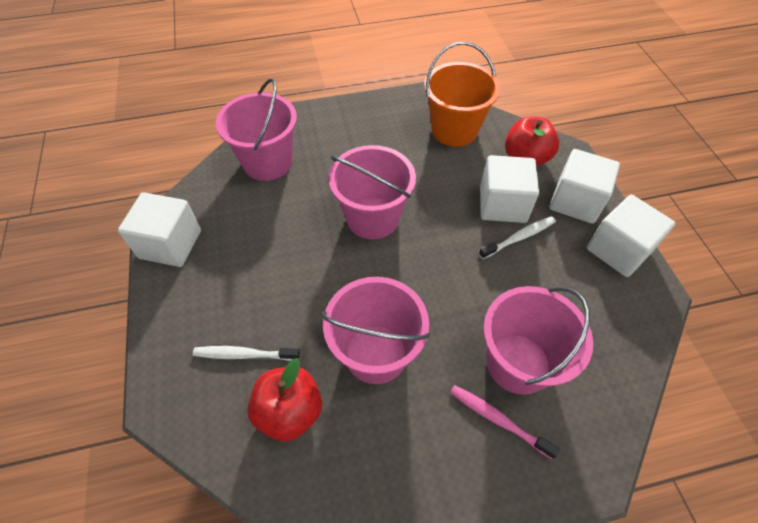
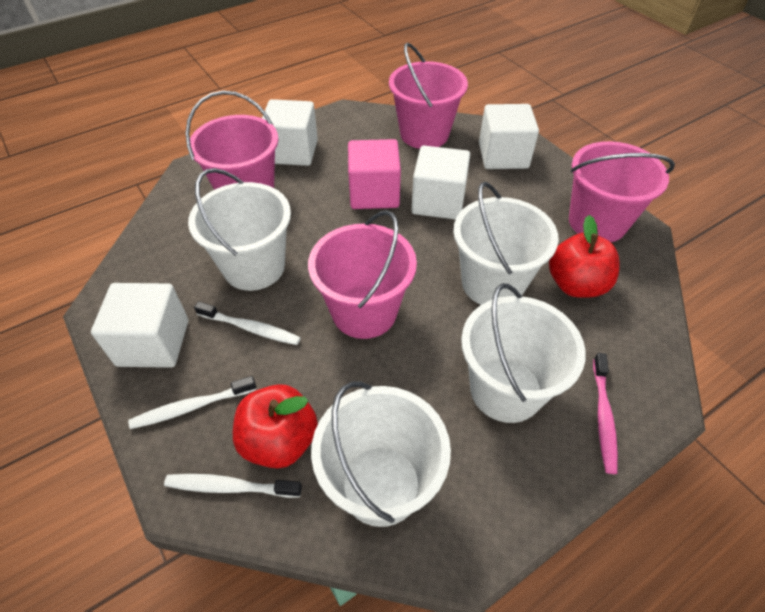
orange bucket: 1 -> 0
pink cube: 0 -> 1
white bucket: 0 -> 4
white toothbrush: 2 -> 3

